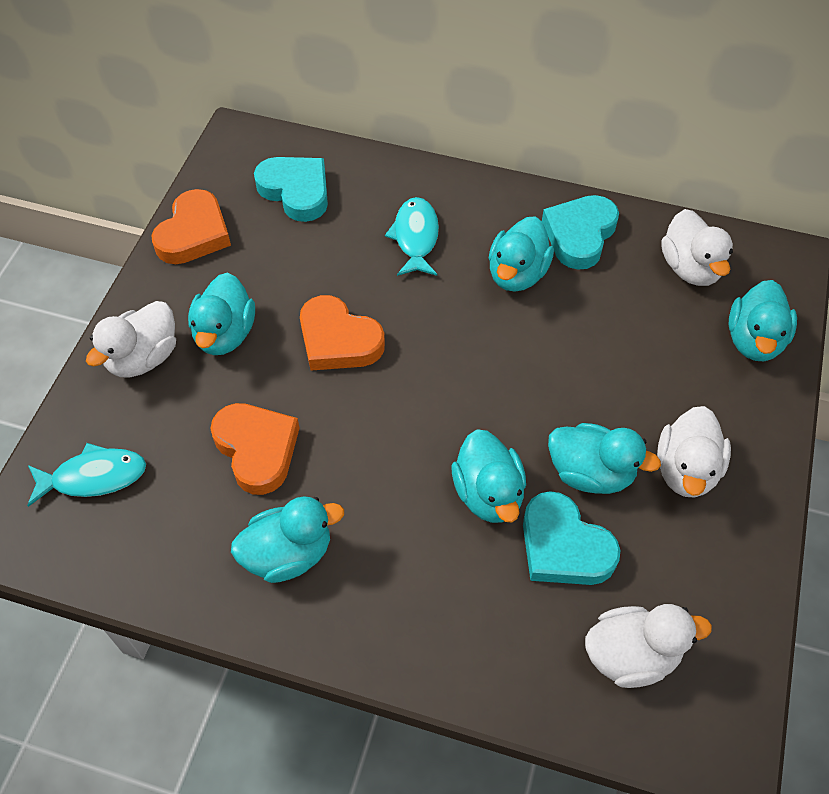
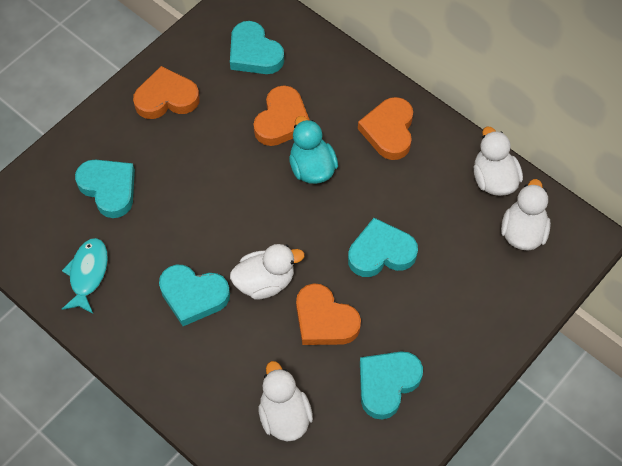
orange heart: 3 -> 4
turquoise duck: 6 -> 1
turquoise fish: 2 -> 1
turquoise heart: 3 -> 5

